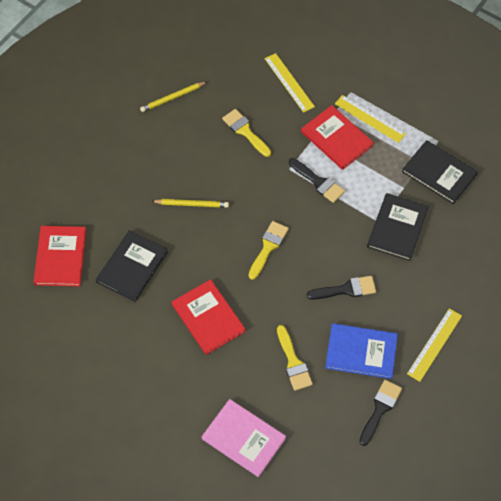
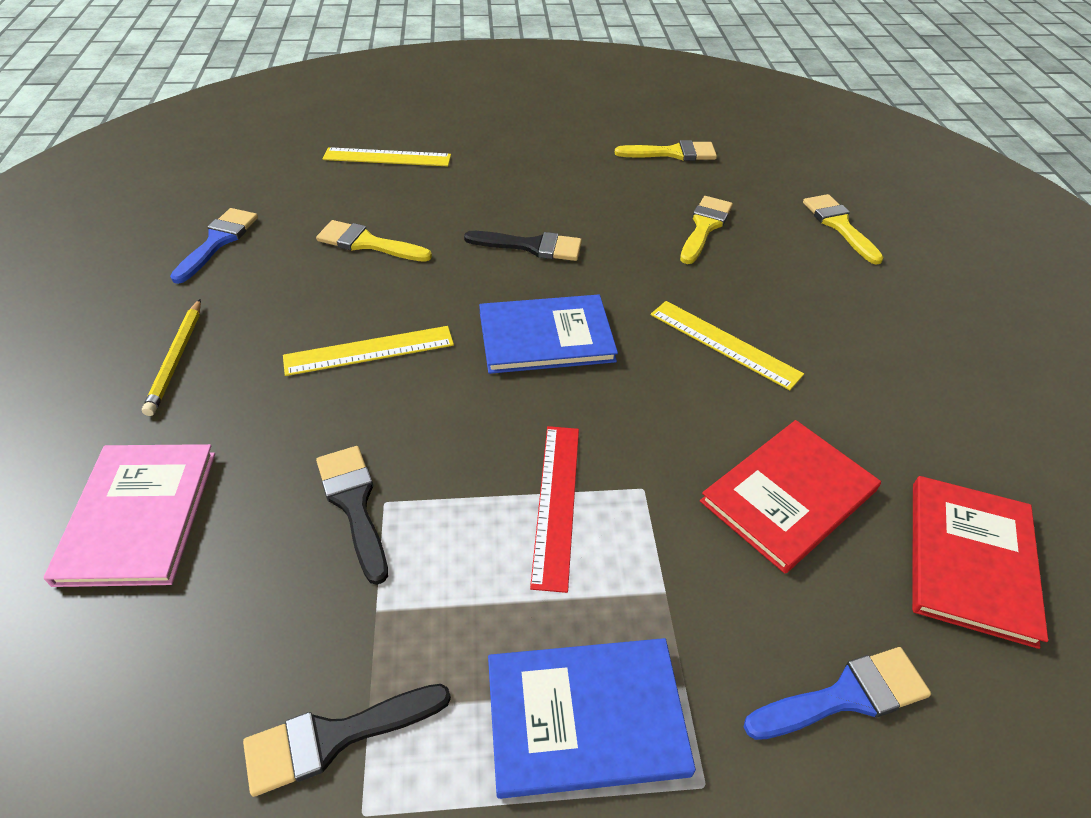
black book: 3 -> 0
blue book: 1 -> 2
blue brush: 0 -> 2
red book: 3 -> 2
red ruler: 0 -> 1
yellow brush: 3 -> 4
yellow pencil: 2 -> 1

